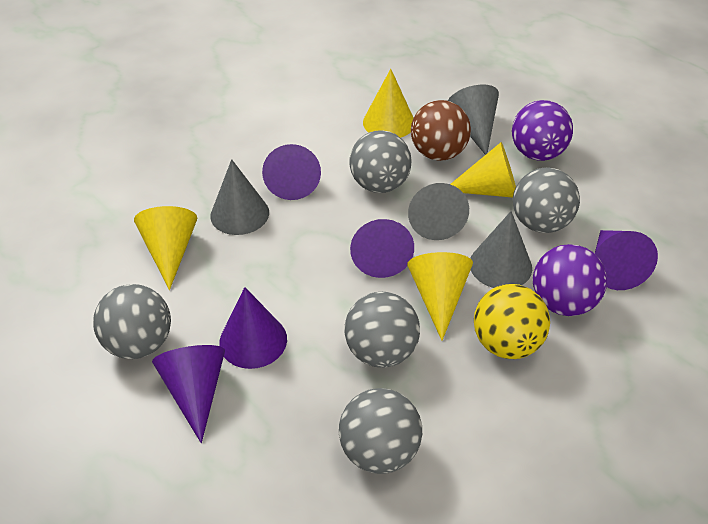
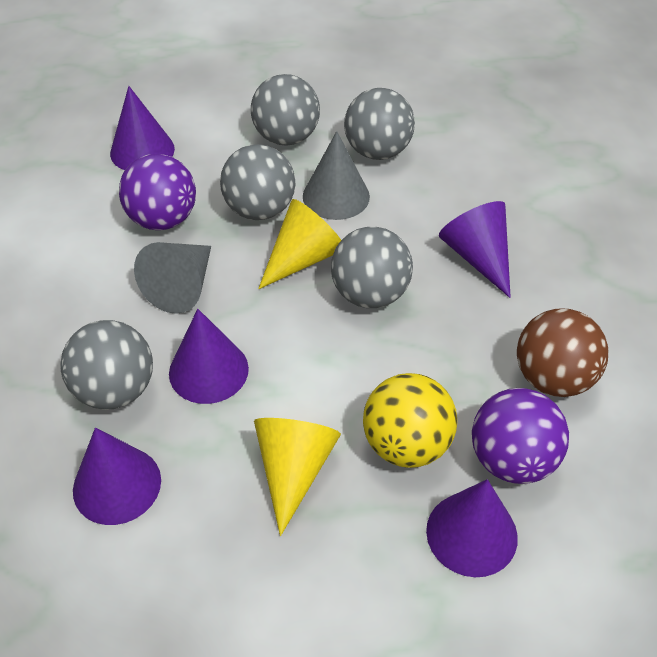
grey cone: 4 -> 2
yellow cone: 4 -> 2

